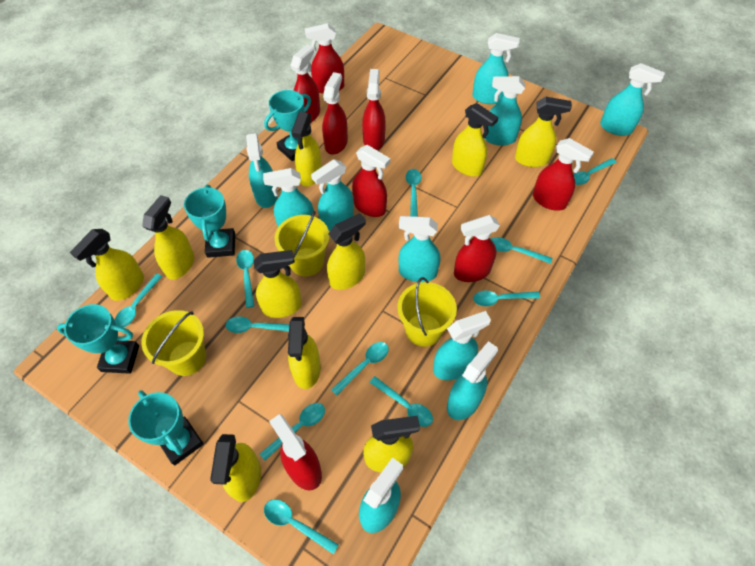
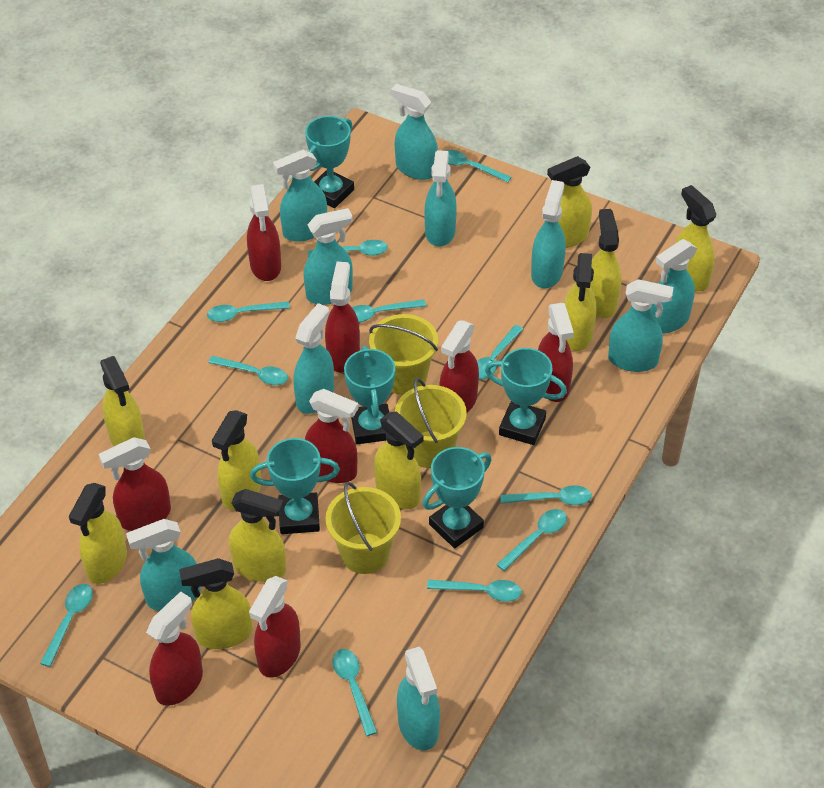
turquoise trophy: 4 -> 5

